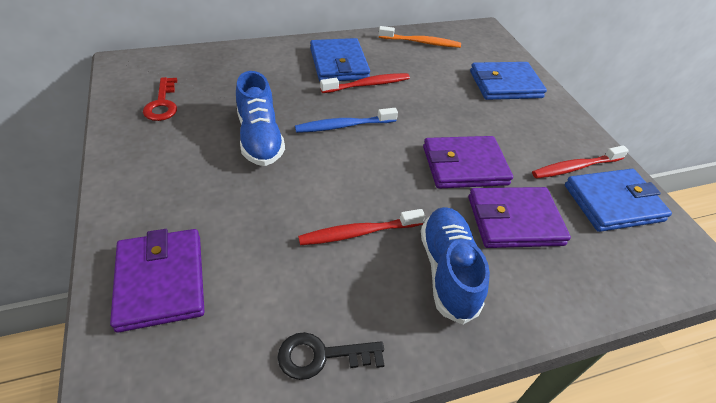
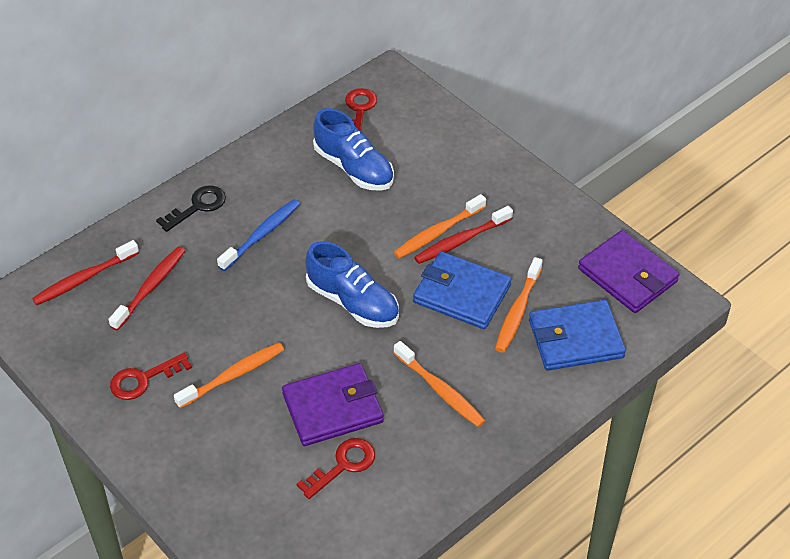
blue wallet: 3 -> 2
orange toothbrush: 1 -> 4
purple wallet: 3 -> 2
red key: 1 -> 3

